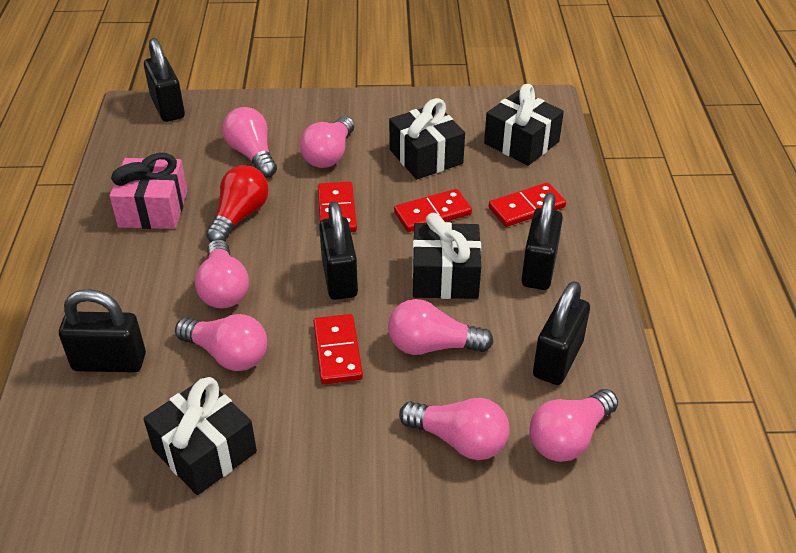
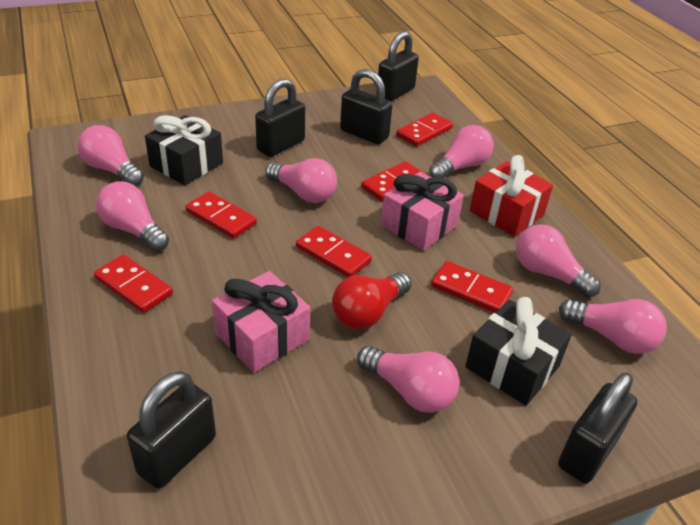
black gift: 4 -> 2
pink gift: 1 -> 2
red domino: 4 -> 6
red gift: 0 -> 1

